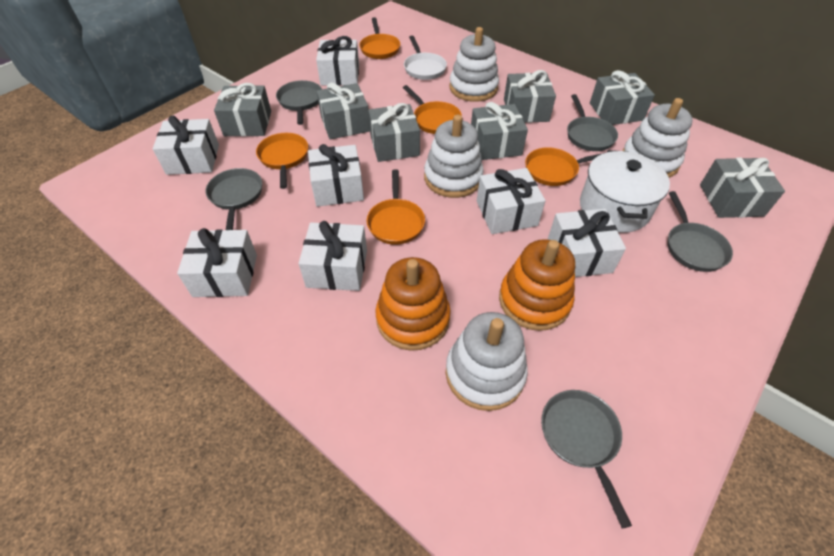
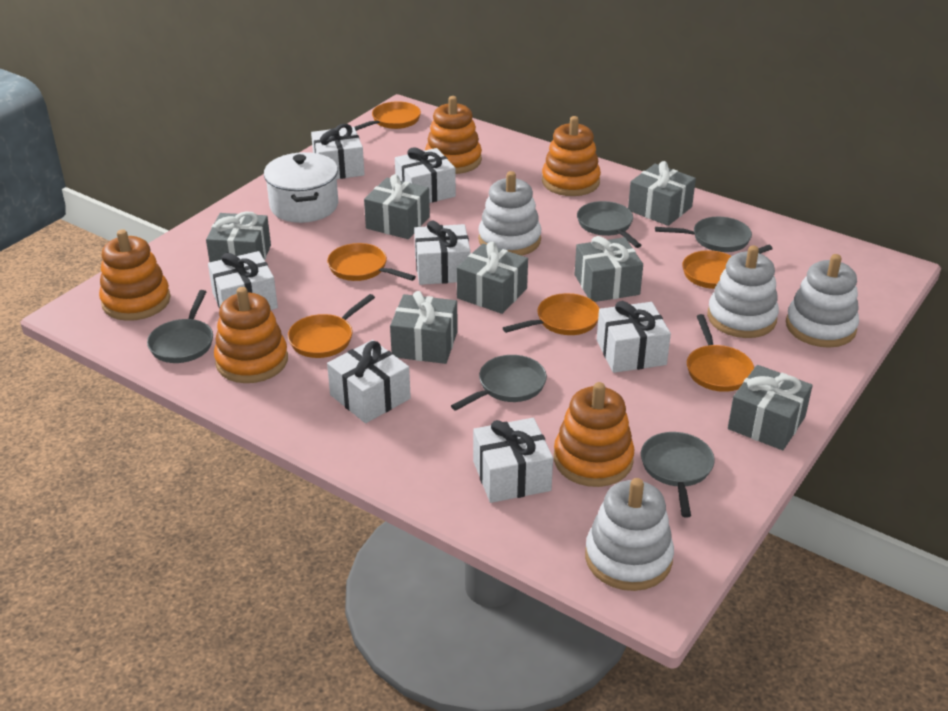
orange pan: 5 -> 6
orange stacking toy: 2 -> 5
white pan: 1 -> 0

